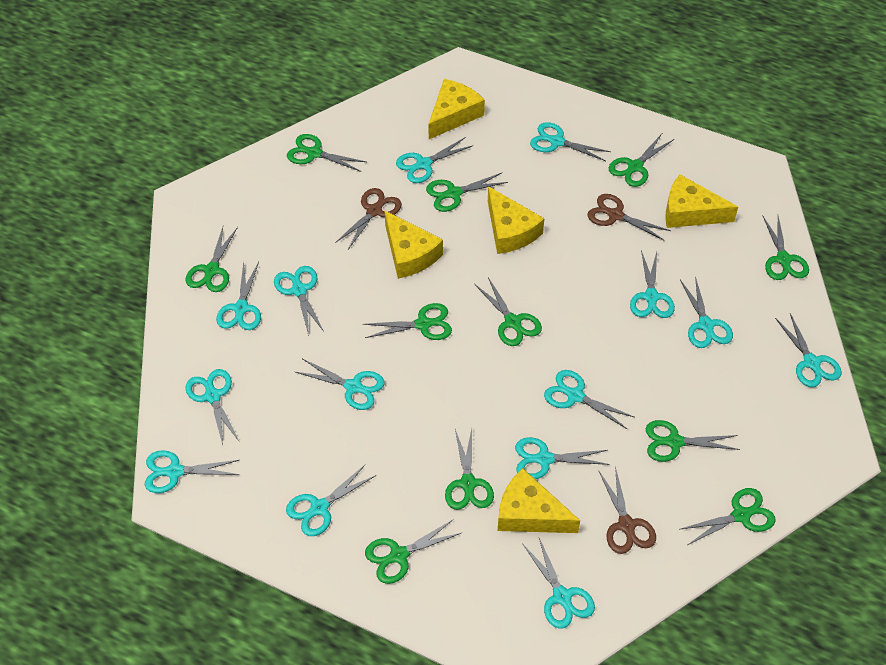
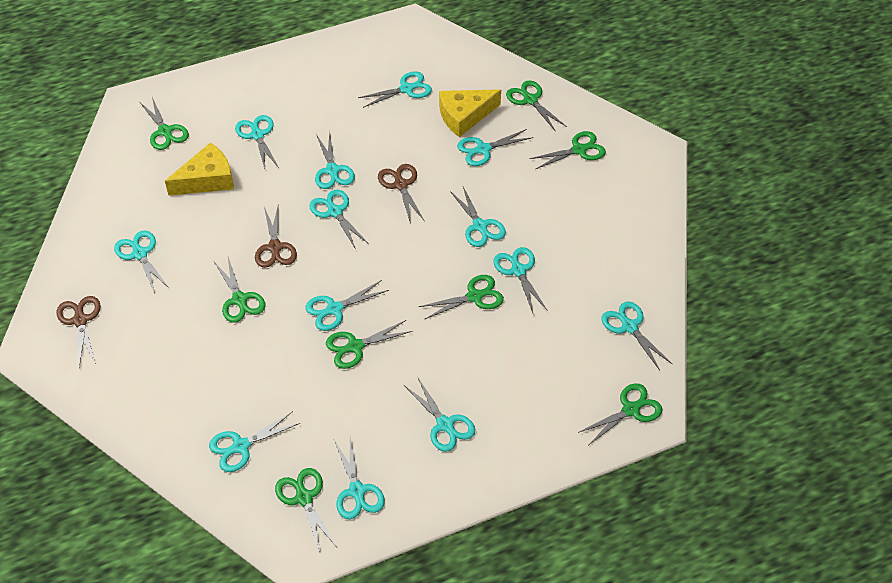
green scissors: 11 -> 8
turquoise scissors: 14 -> 13
yellow cheese: 5 -> 2

